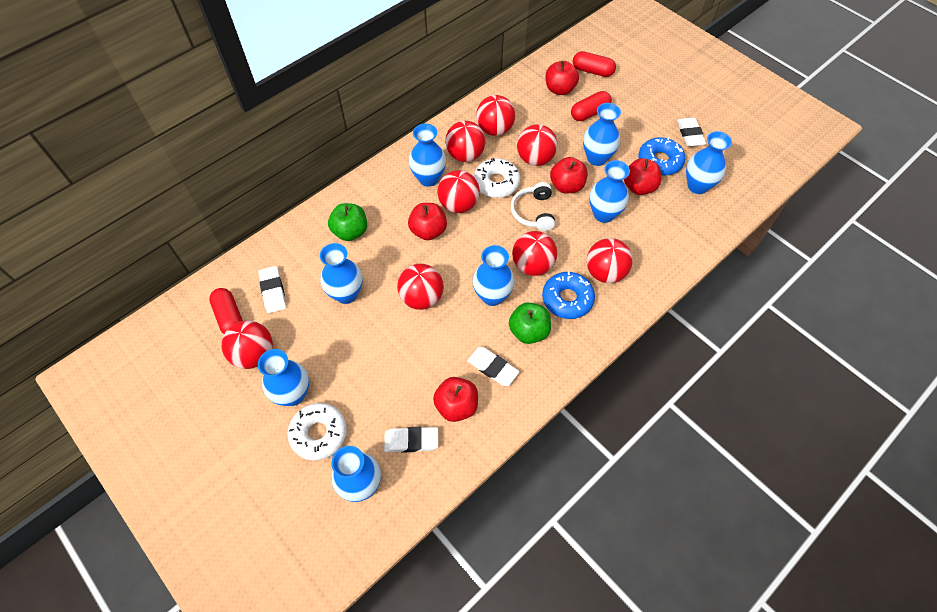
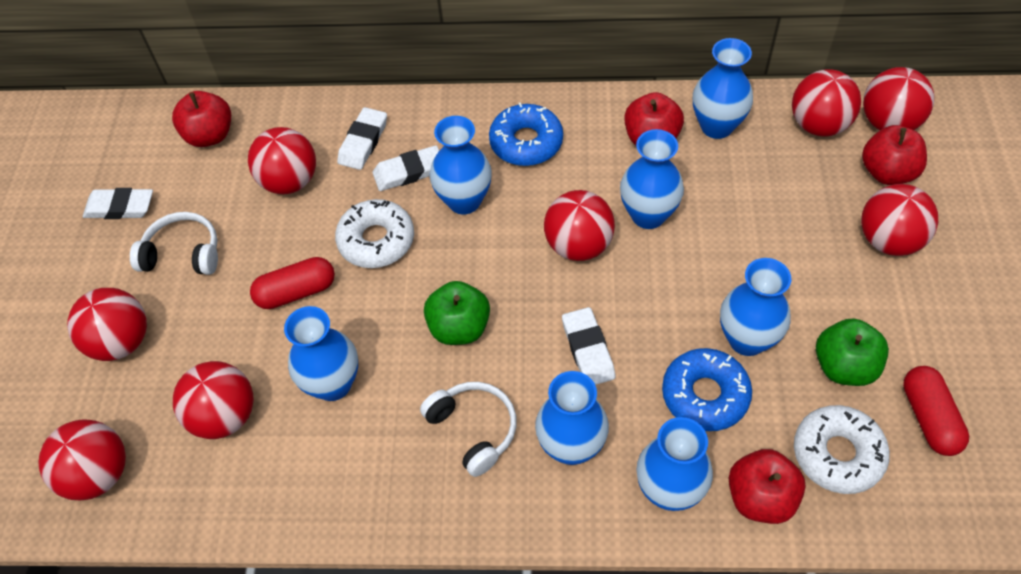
blue vase: 8 -> 7
red apple: 5 -> 4
red capsule: 3 -> 2
white headphones: 1 -> 2

